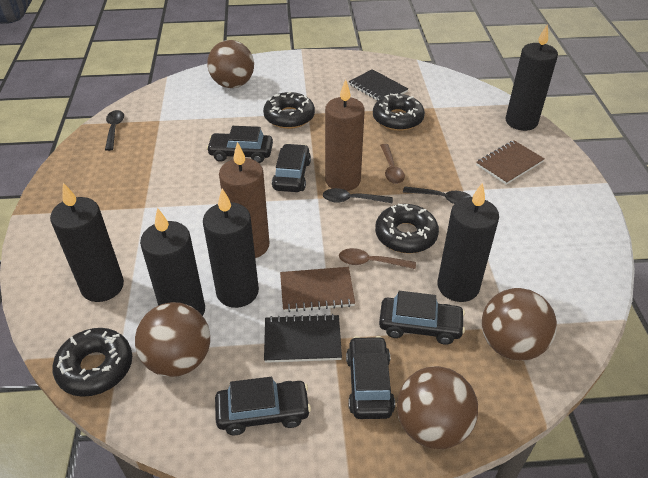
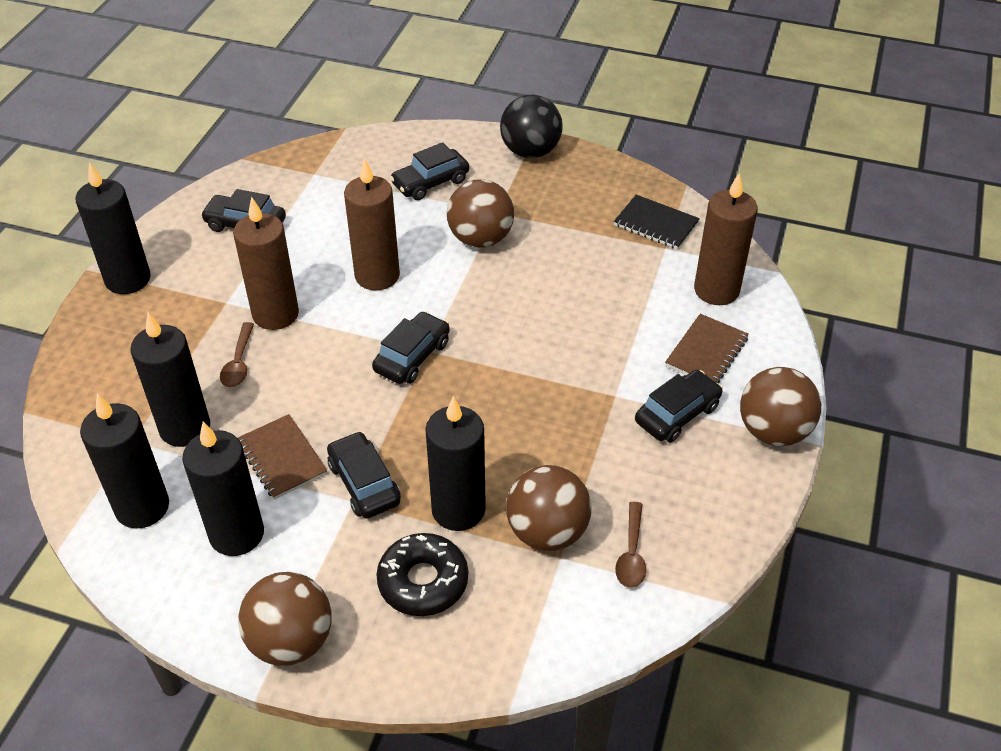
black ball: 0 -> 1
black donut: 4 -> 1
black notebook: 2 -> 1
black spoon: 3 -> 0
brown candle: 2 -> 3

